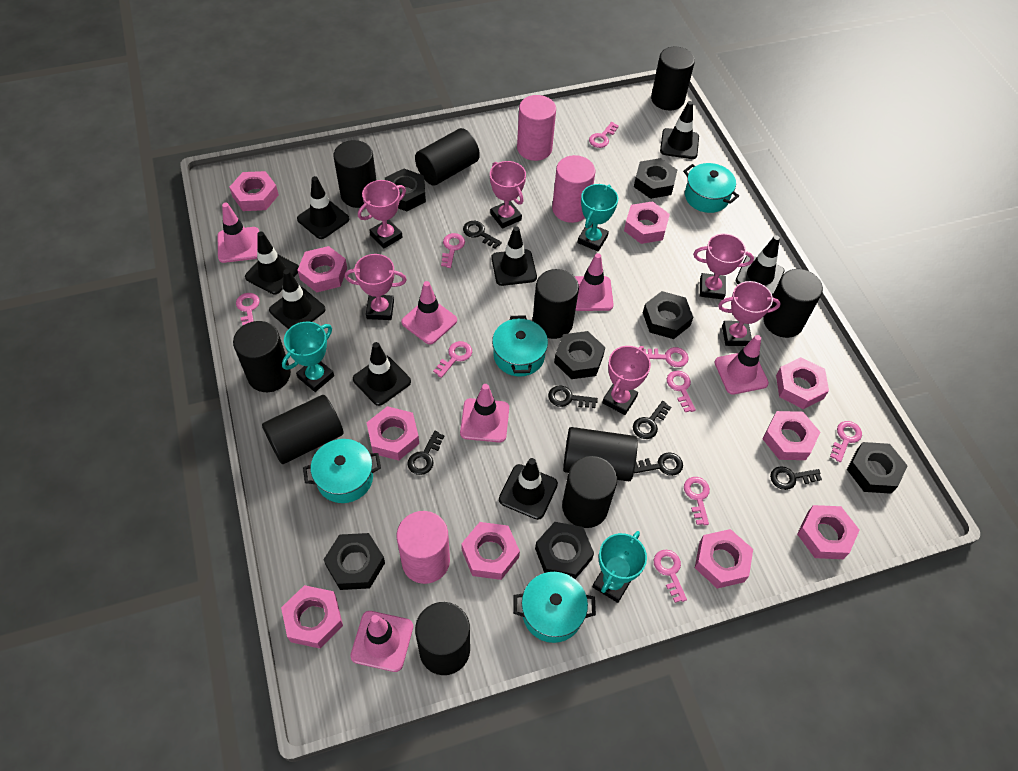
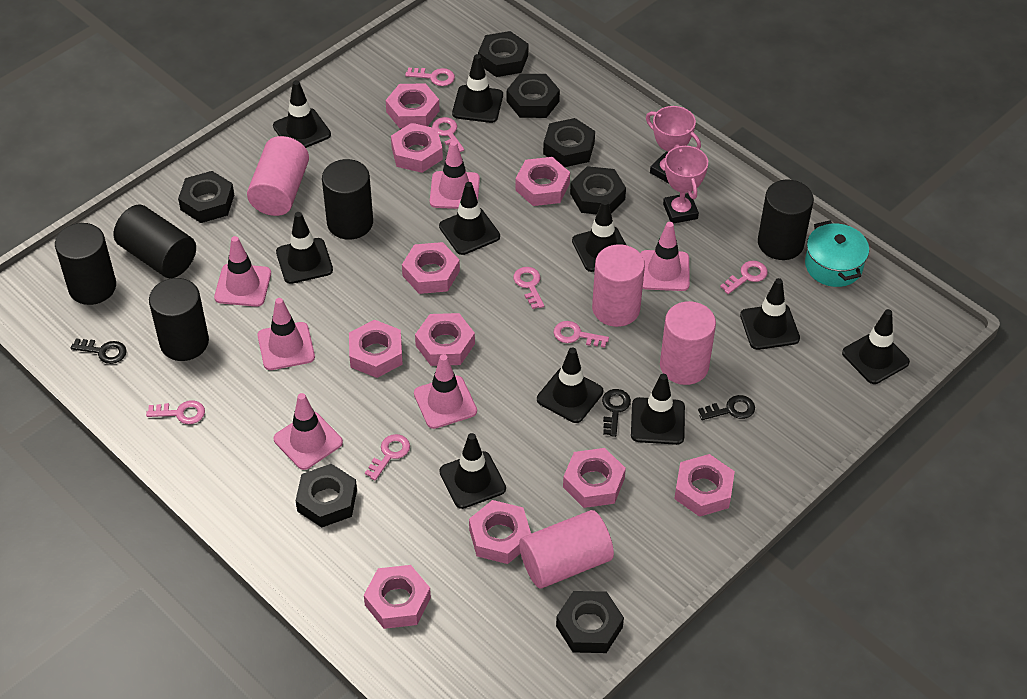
black cylinder: 10 -> 5
black key: 6 -> 3
black traffic cone: 8 -> 10
pink cylinder: 3 -> 4
pink key: 9 -> 7
pink trophy: 6 -> 2
turquoise pot: 4 -> 1
turquoise trophy: 3 -> 0

